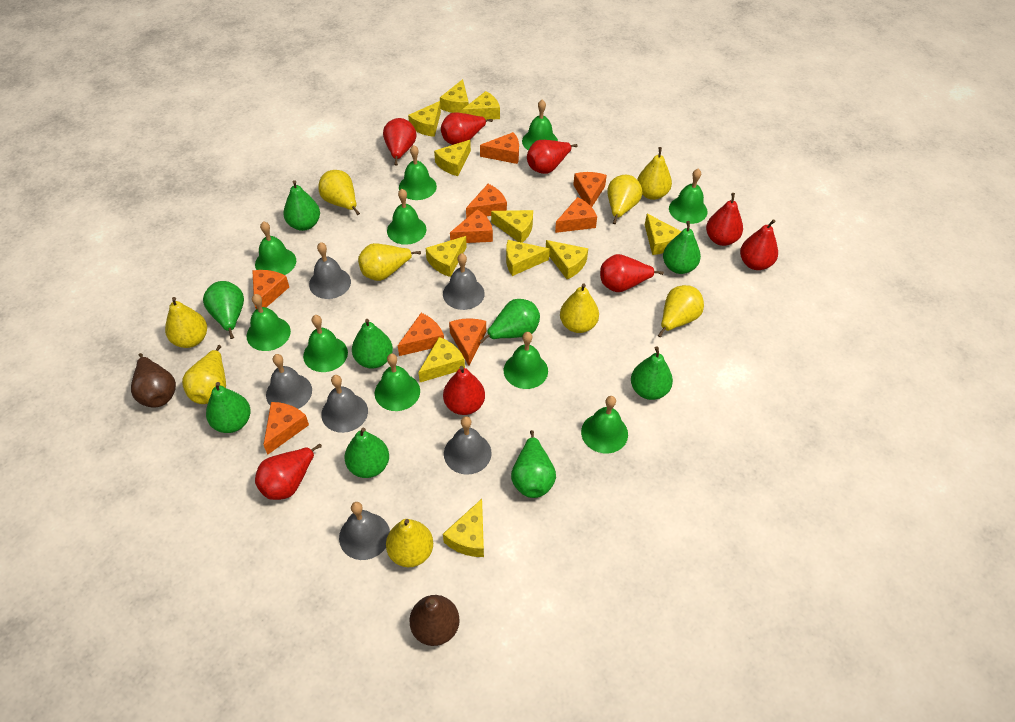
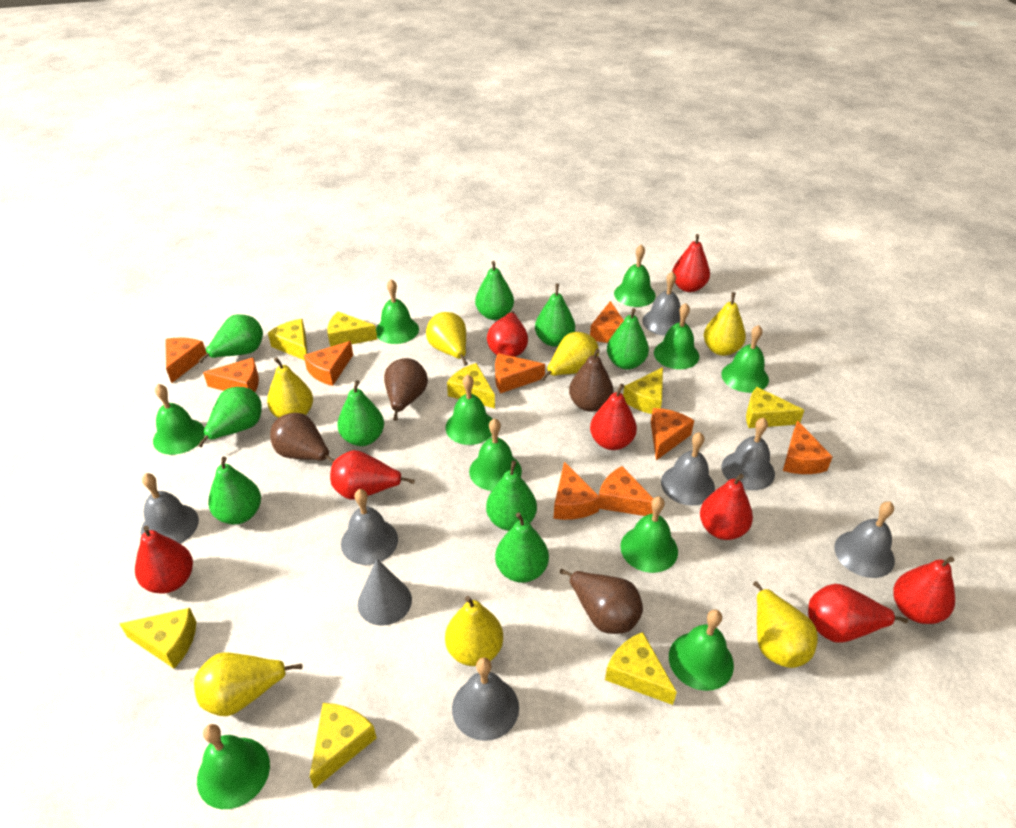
brown pear: 2 -> 4
grey bell: 6 -> 7
grey cone: 0 -> 1
yellow cheese: 11 -> 8
yellow pear: 9 -> 7

